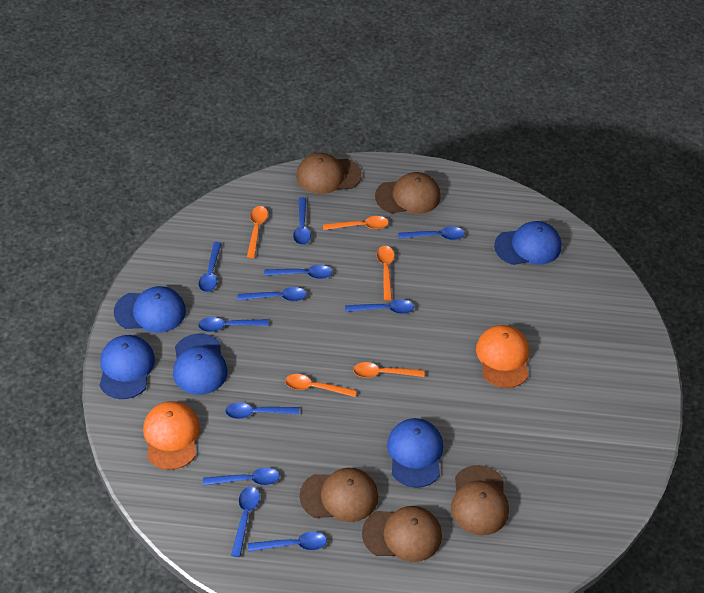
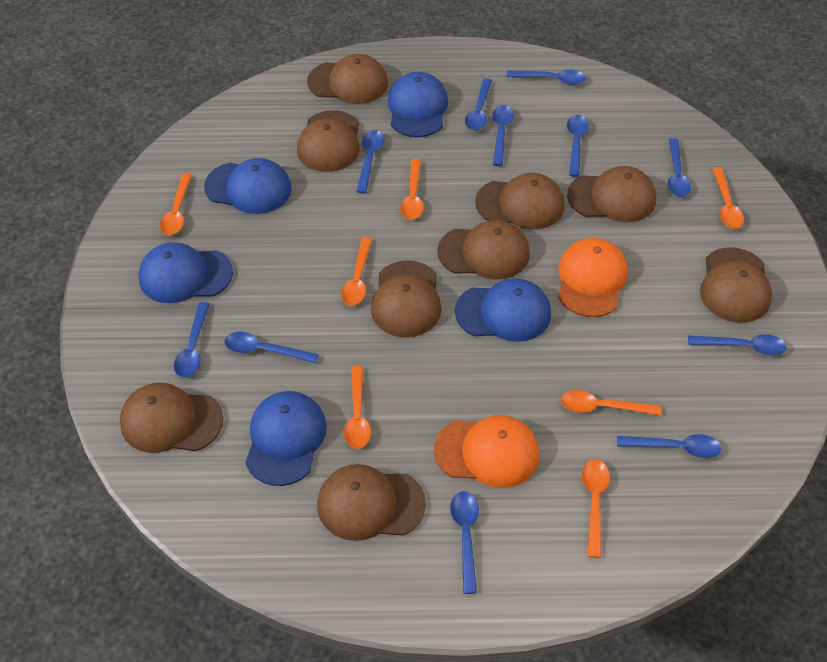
brown cap: 5 -> 9
orange spoon: 5 -> 7

